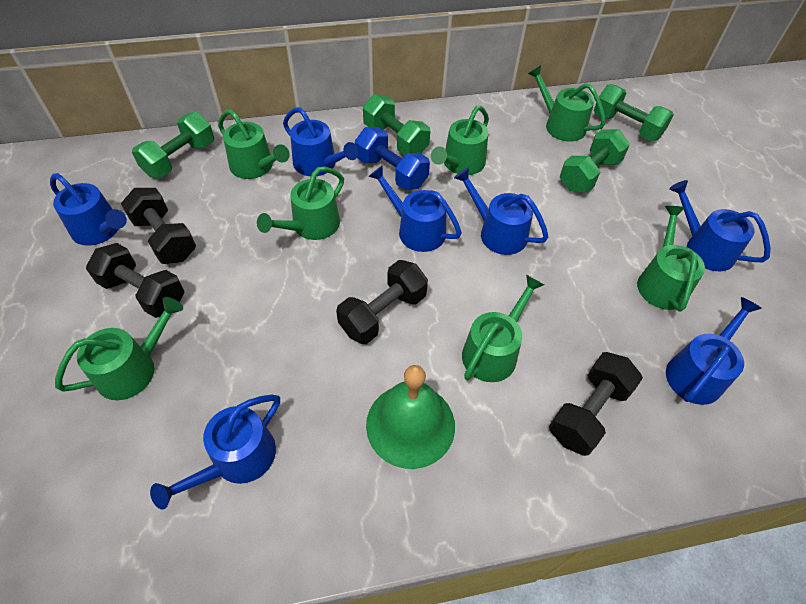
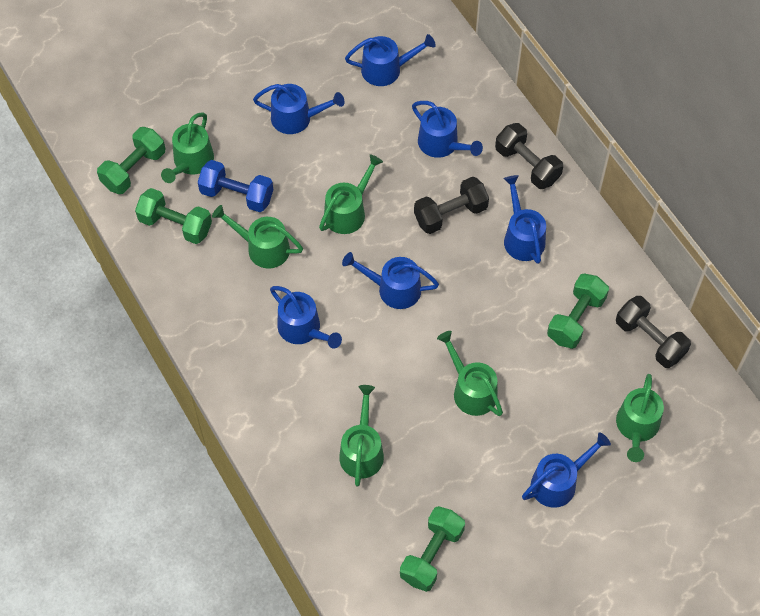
black dumbbell: 4 -> 3
green bell: 1 -> 0
green watering can: 7 -> 6

